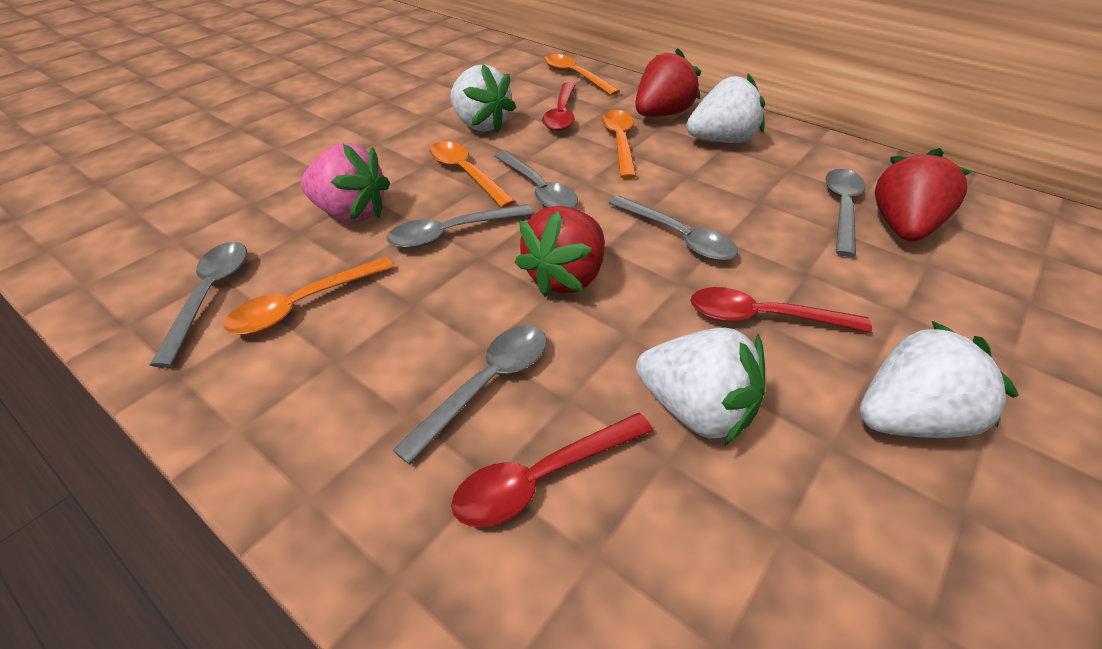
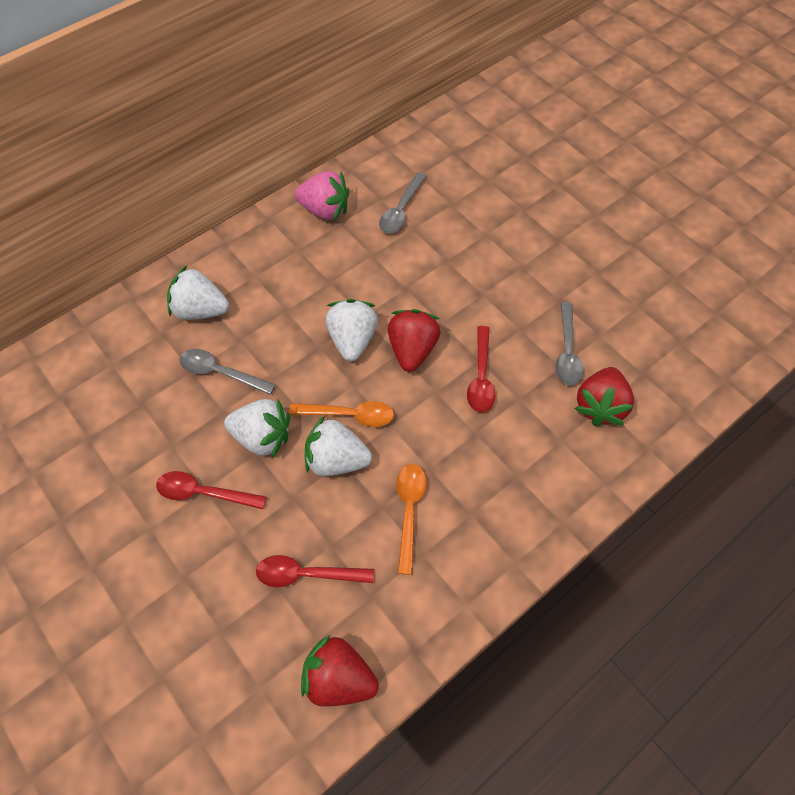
grey spoon: 6 -> 3
orange spoon: 4 -> 2

